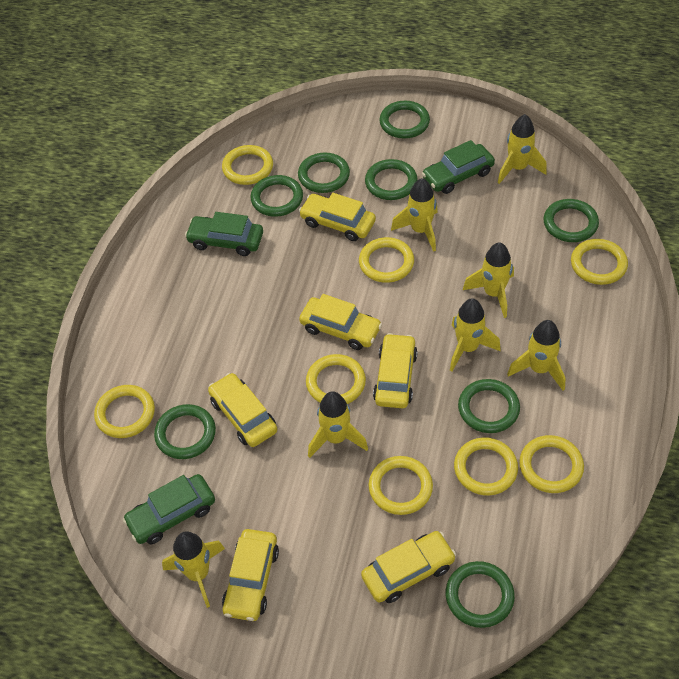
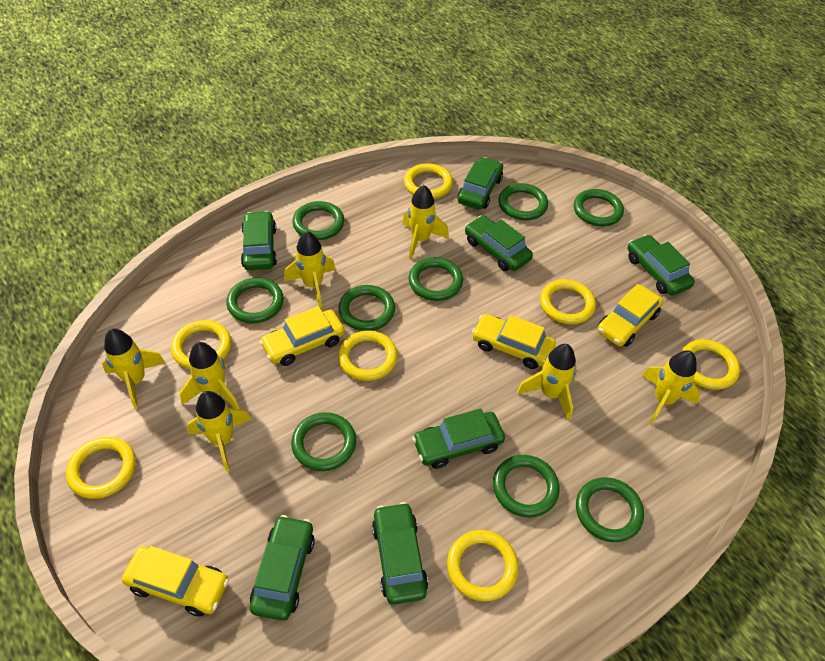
green car: 3 -> 7
green ring: 8 -> 9
yellow car: 6 -> 4
yellow ring: 8 -> 7

